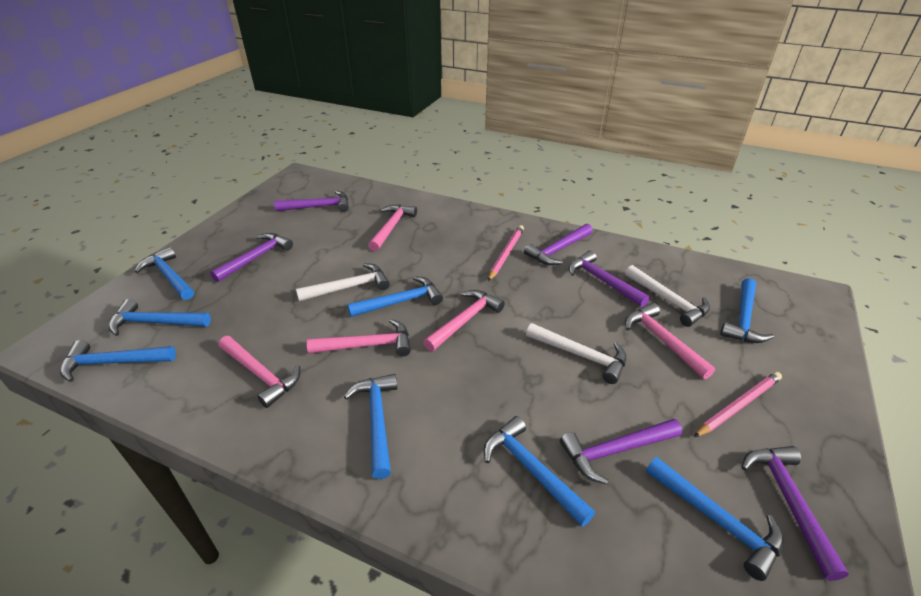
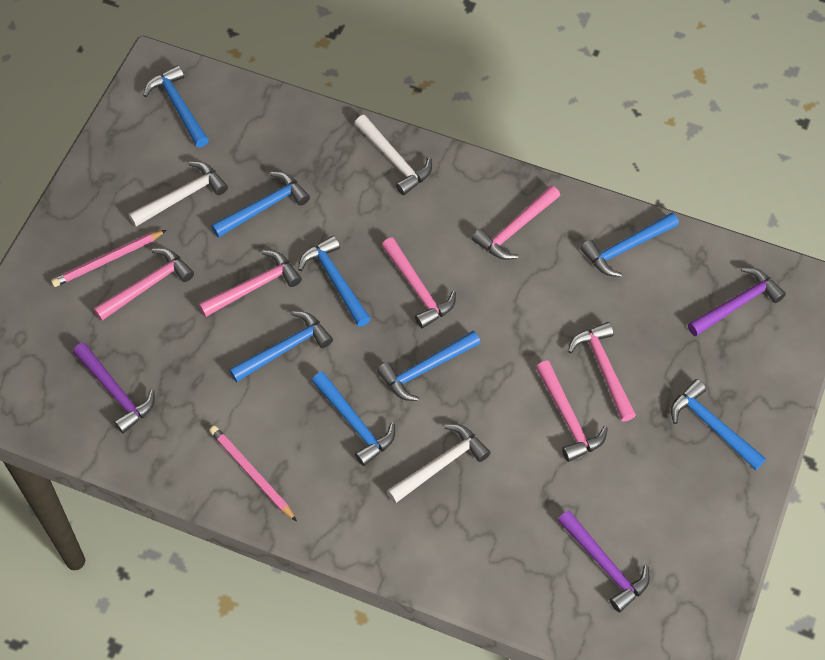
pink hammer: 5 -> 6
purple hammer: 6 -> 3

